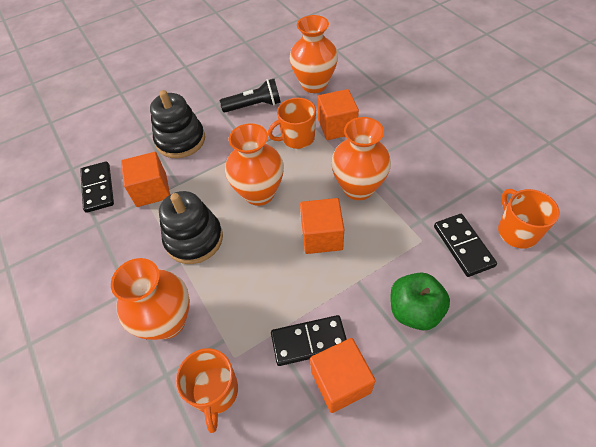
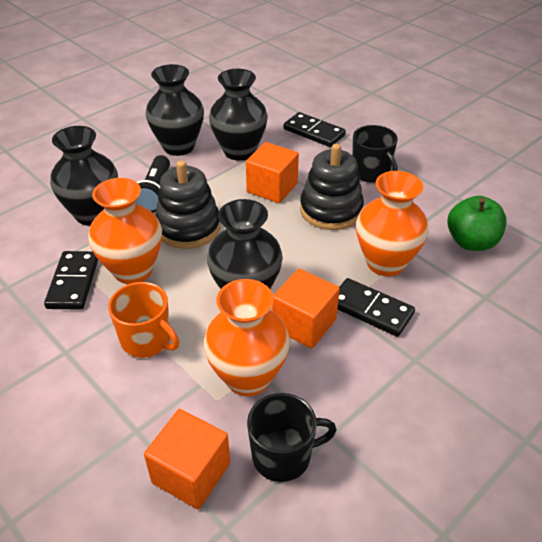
black mug: 0 -> 2
black vase: 0 -> 4
orange cube: 4 -> 3
orange mug: 3 -> 1
orange vase: 4 -> 3

